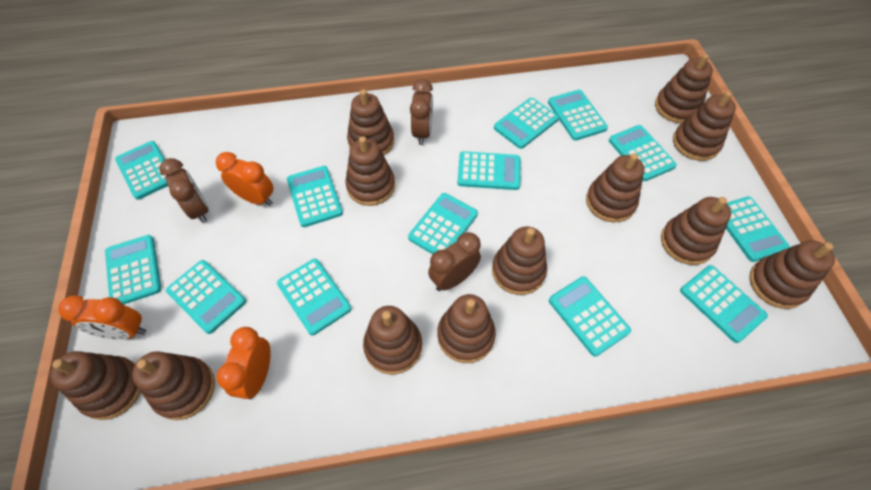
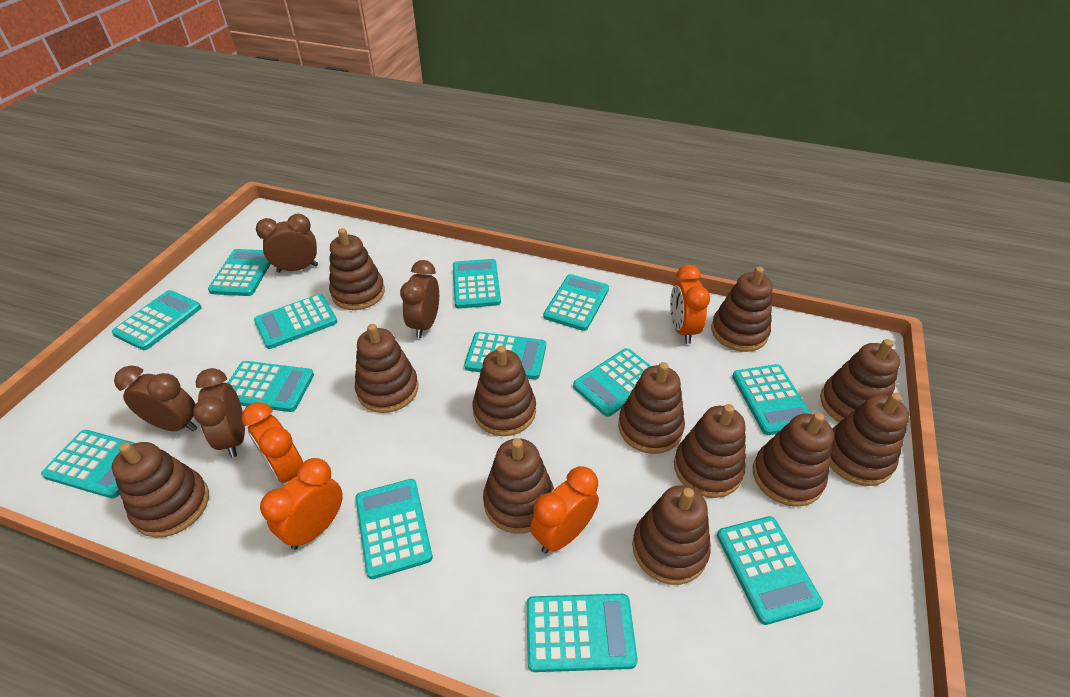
brown clock: 3 -> 4
orange clock: 3 -> 4

